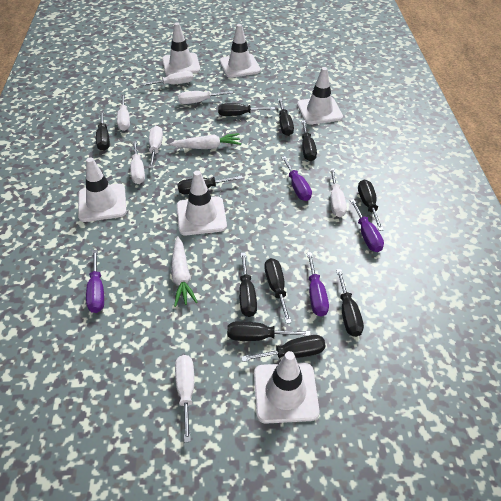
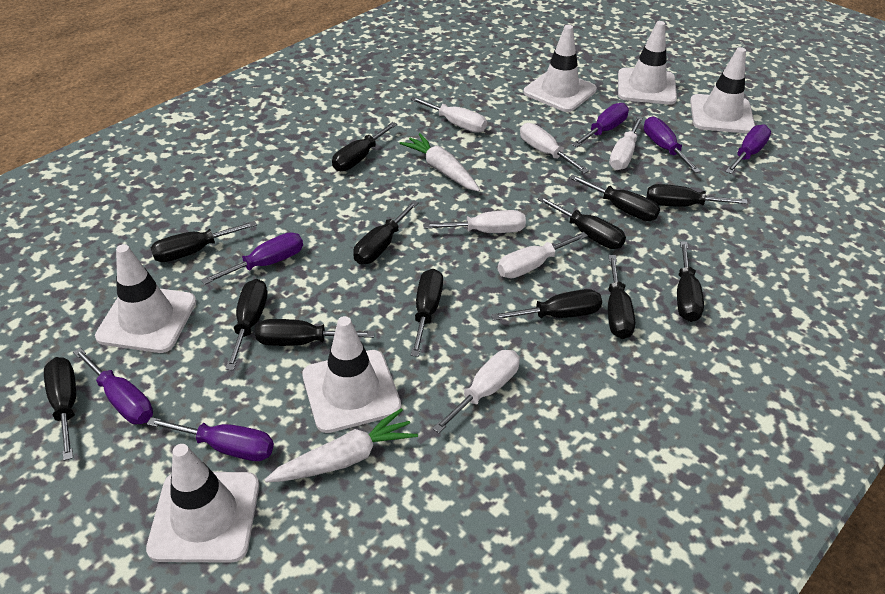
black screwdriver: 11 -> 13
purple screwdriver: 4 -> 6
white screwdriver: 7 -> 6

